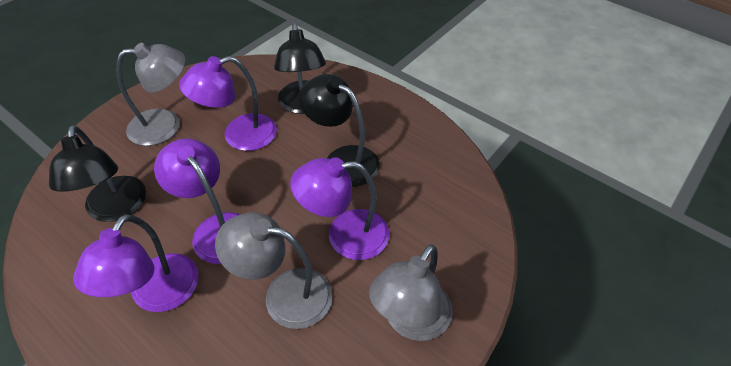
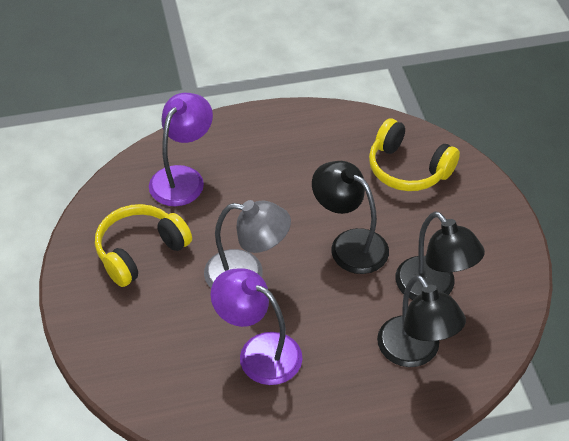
grey lamp: 3 -> 1
purple lamp: 4 -> 2
yellow headphones: 0 -> 2

